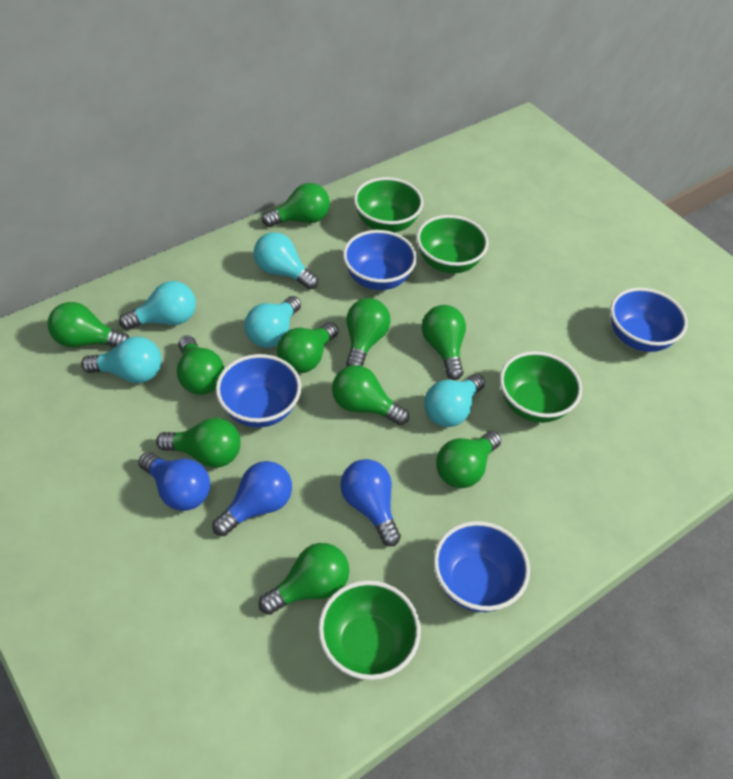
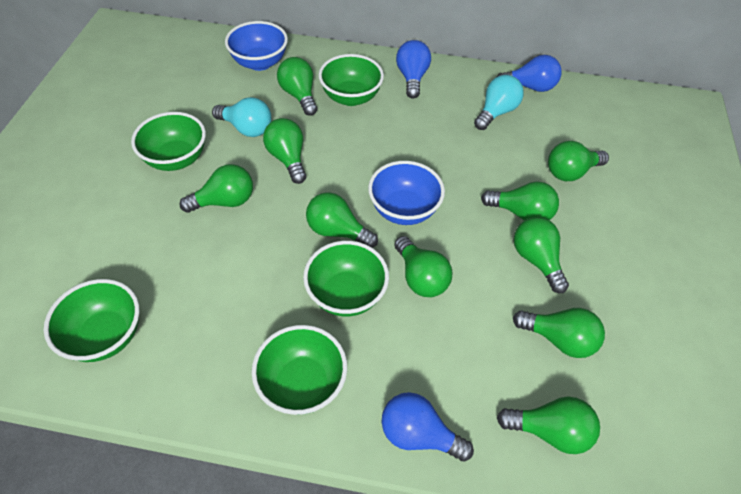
blue bowl: 4 -> 2
green bowl: 4 -> 5
turquoise light bulb: 5 -> 2

